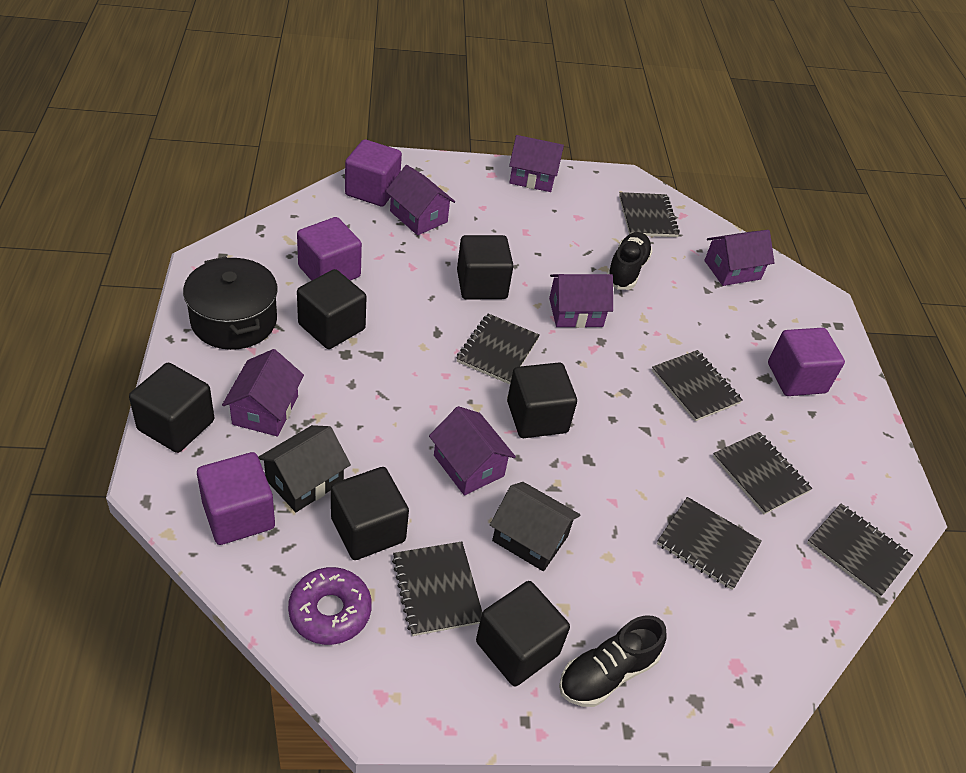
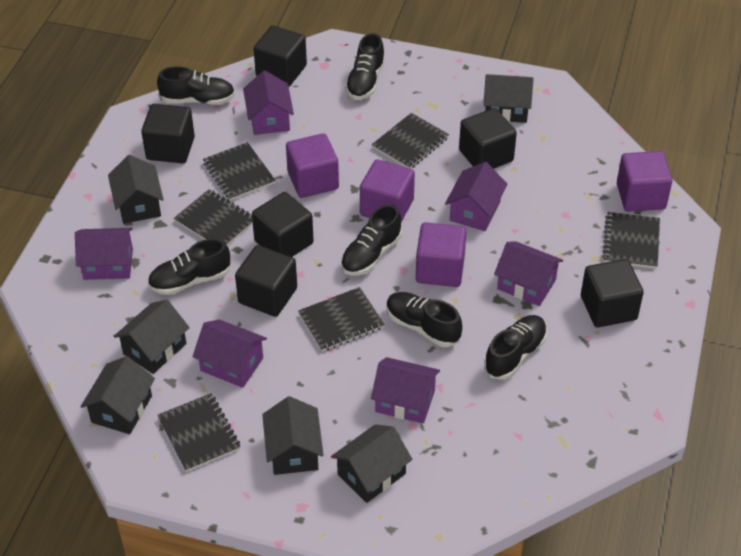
black house: 2 -> 6
black notebook: 7 -> 6
black pot: 1 -> 0
black shoe: 2 -> 6
purple donut: 1 -> 0

